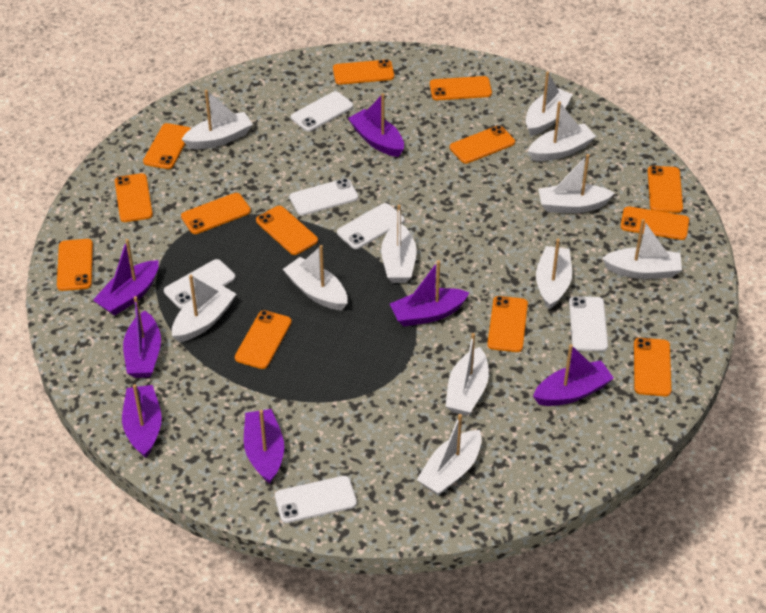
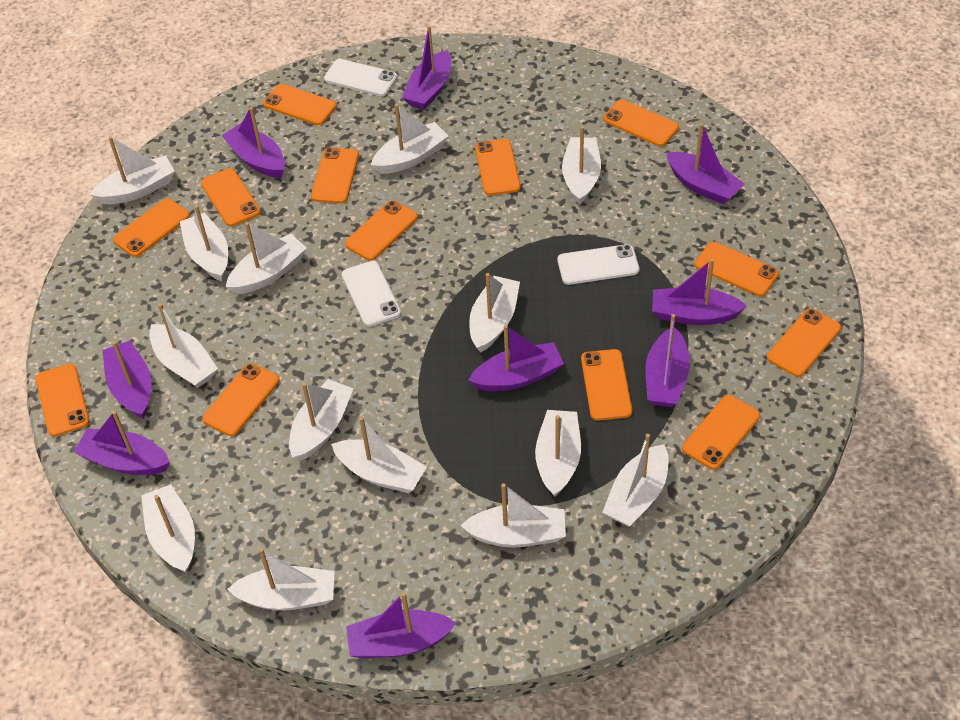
purple boat: 7 -> 9
white boat: 11 -> 14
white phone: 6 -> 3

